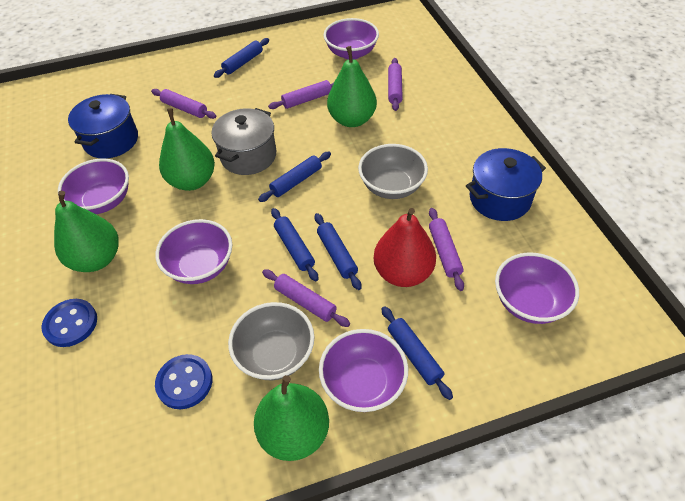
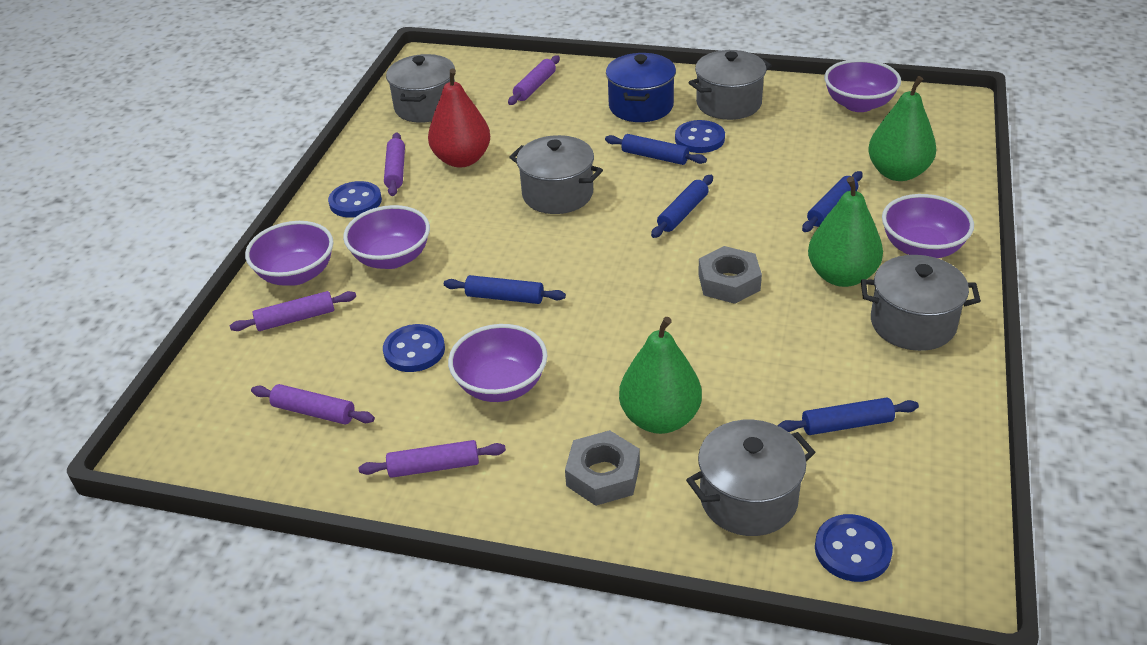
blue button: 2 -> 4
blue pot: 2 -> 1
green pear: 4 -> 3
grey bowl: 2 -> 0
grey nut: 0 -> 2
grey pot: 1 -> 5

